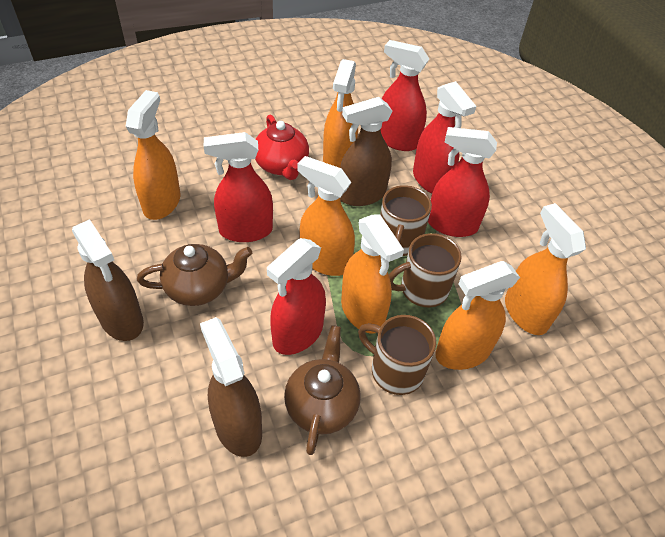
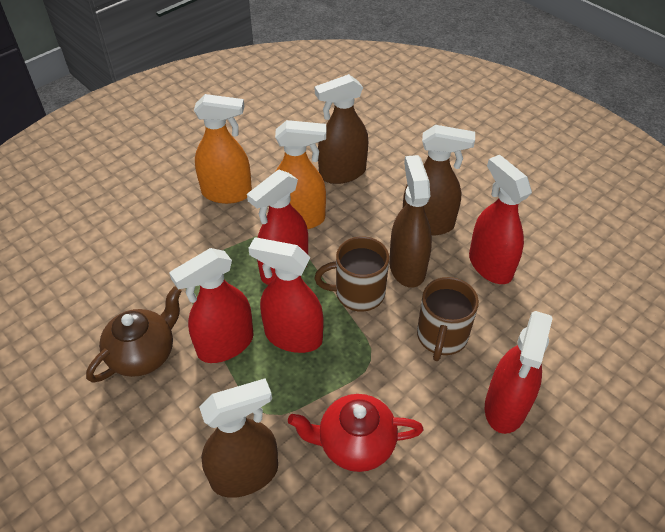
brown mug: 3 -> 2
brown spray bottle: 3 -> 4
brown teapot: 2 -> 1
orange spray bottle: 6 -> 2

